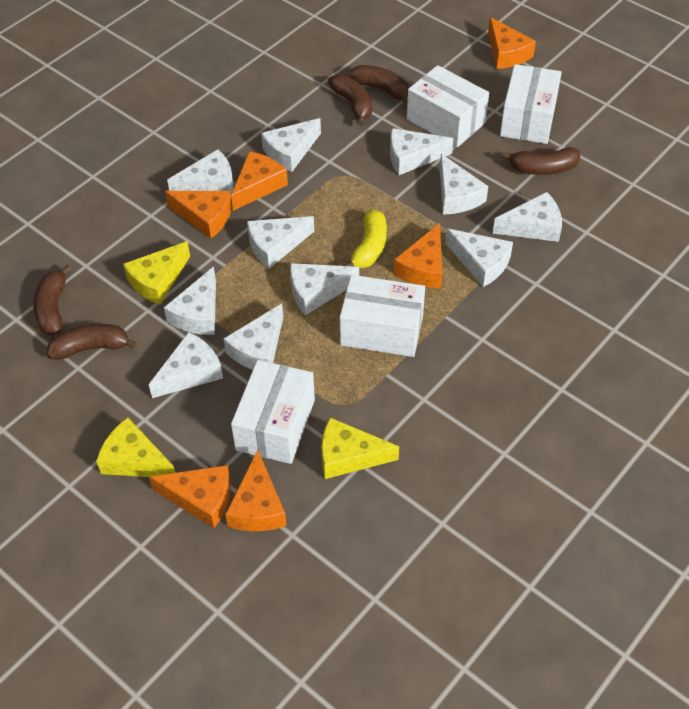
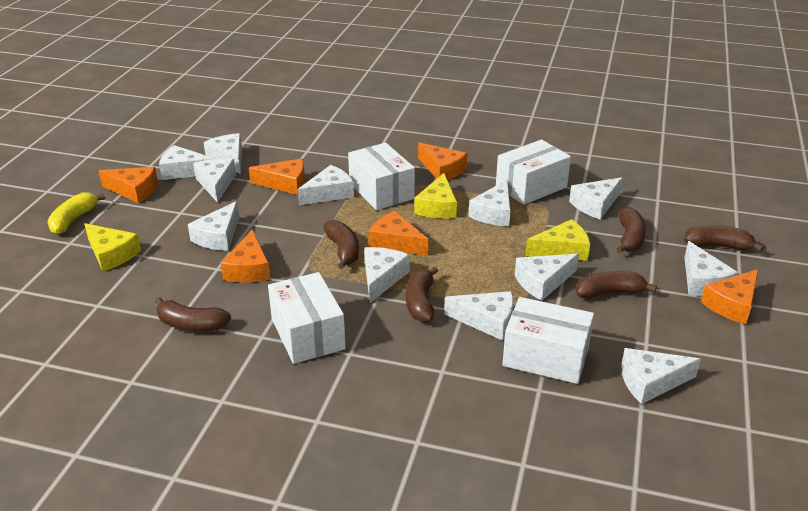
brown banana: 5 -> 6
white cheese: 11 -> 12

